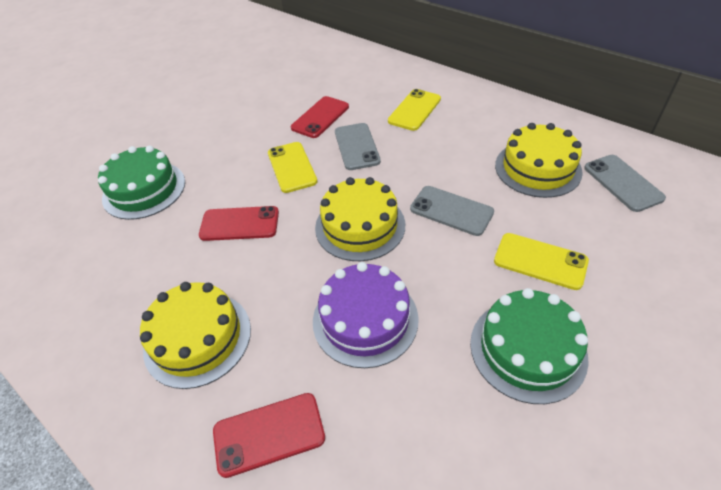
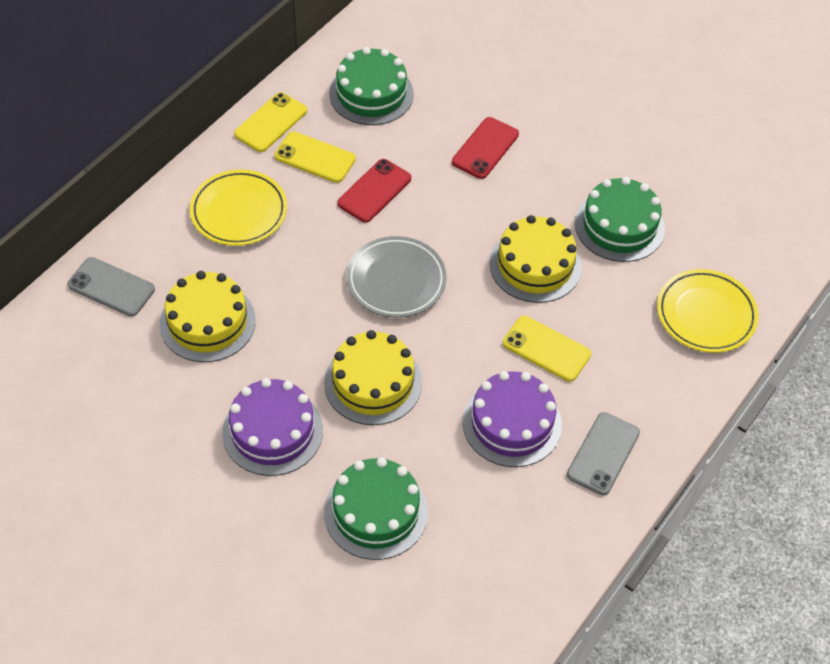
green cake: 2 -> 3
grey phone: 3 -> 2
grey plate: 0 -> 1
purple cake: 1 -> 2
red phone: 3 -> 2
yellow plate: 0 -> 2

